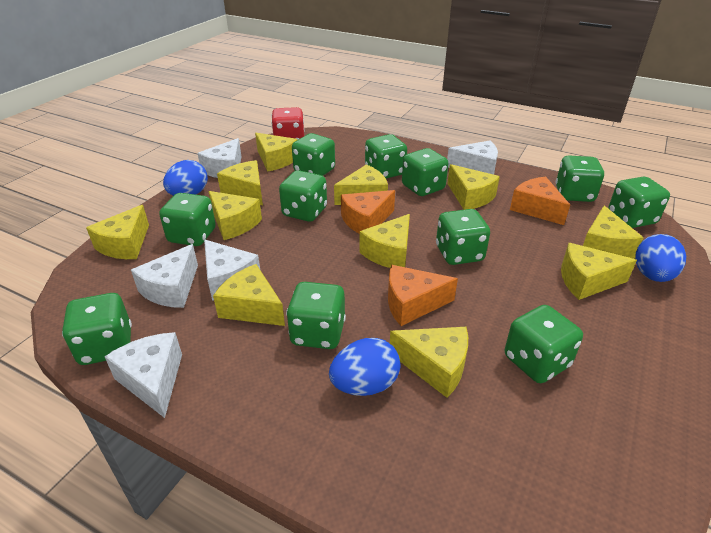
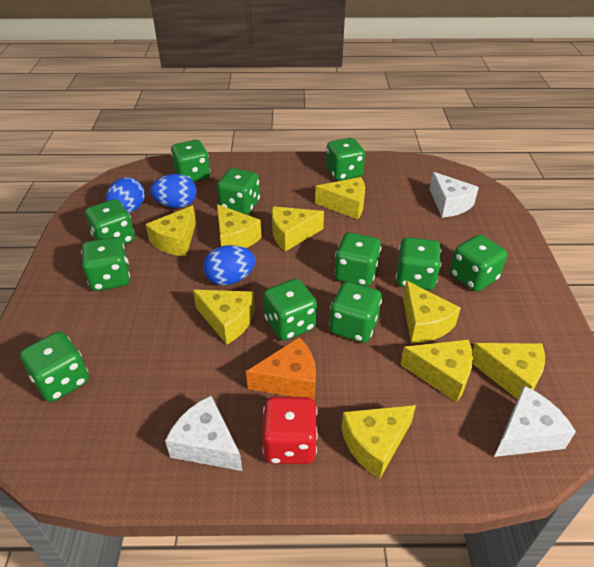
orange cheese: 3 -> 1
white cheese: 5 -> 3
yellow cheese: 11 -> 9

